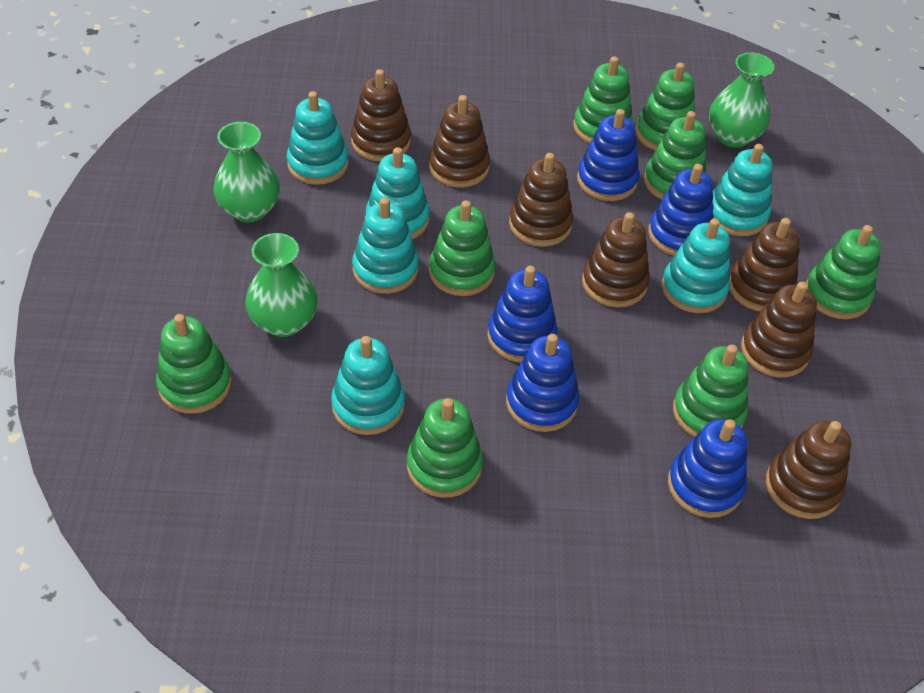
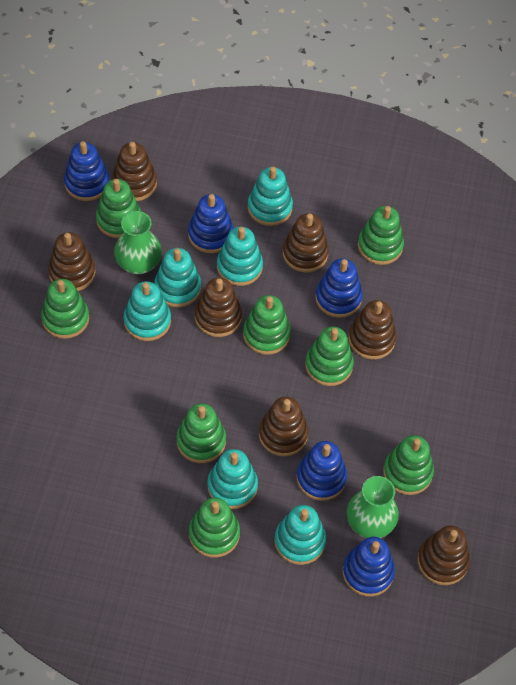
green vase: 3 -> 2

